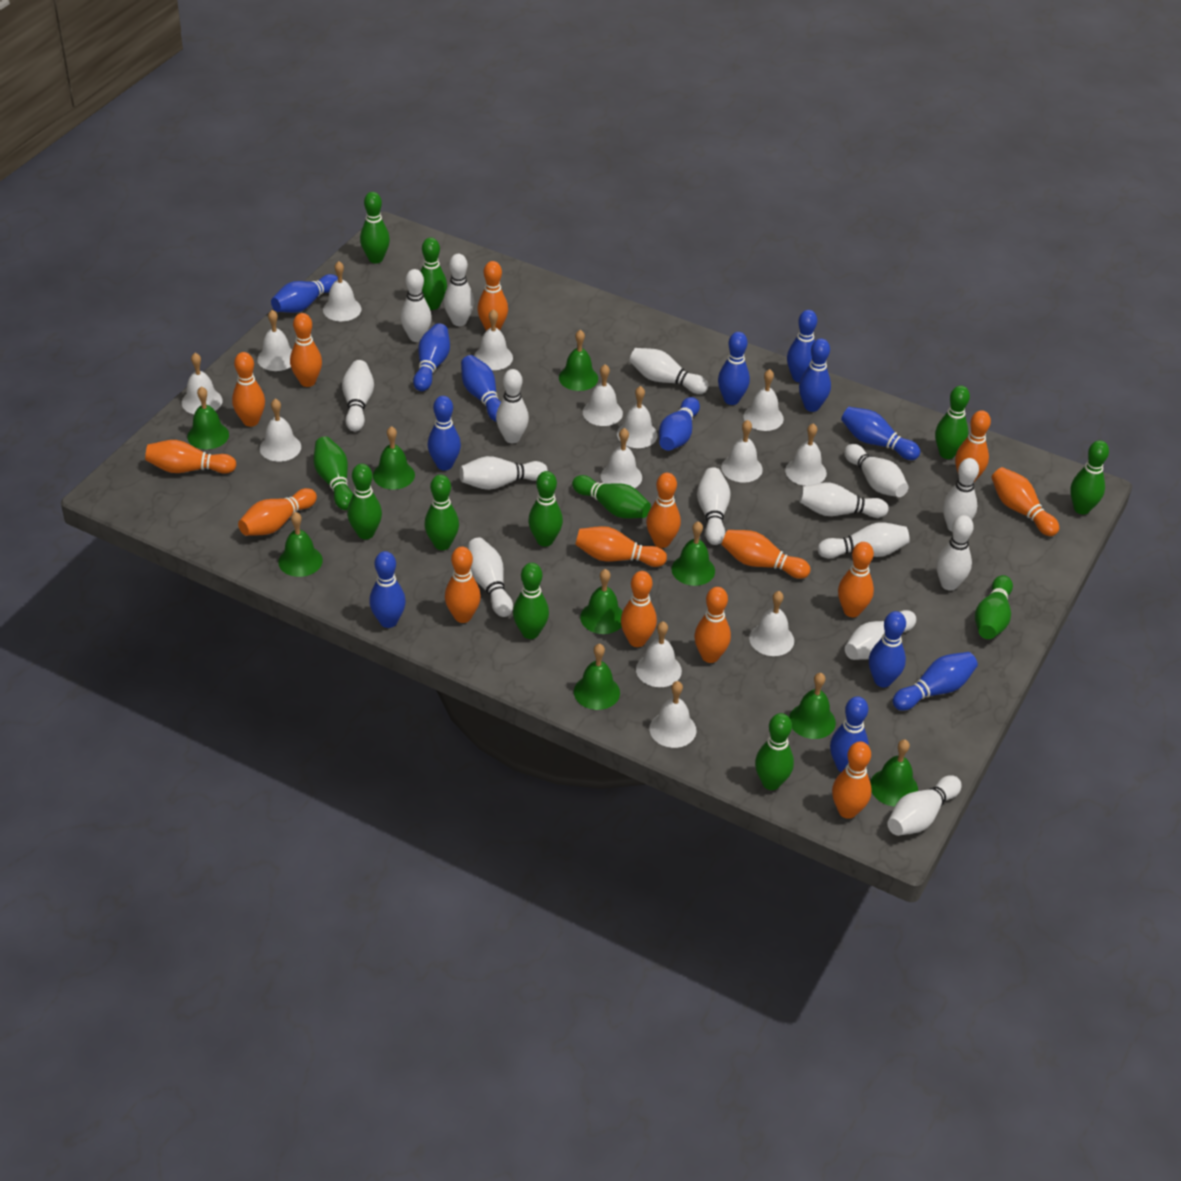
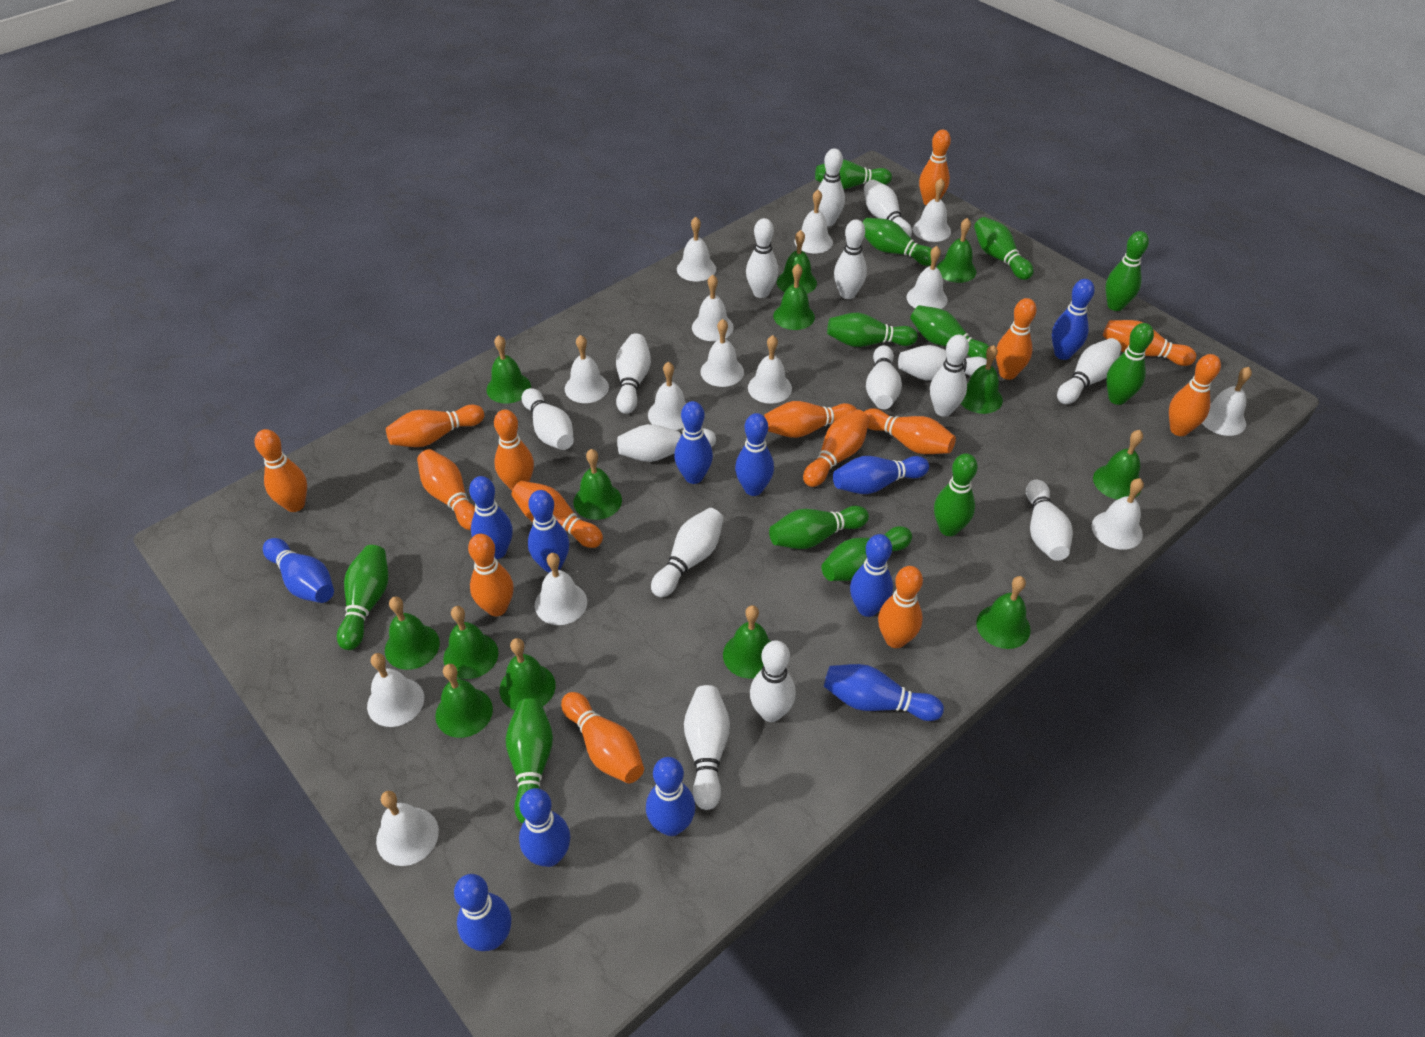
blue bowling pin: 13 -> 12
green bell: 9 -> 13

